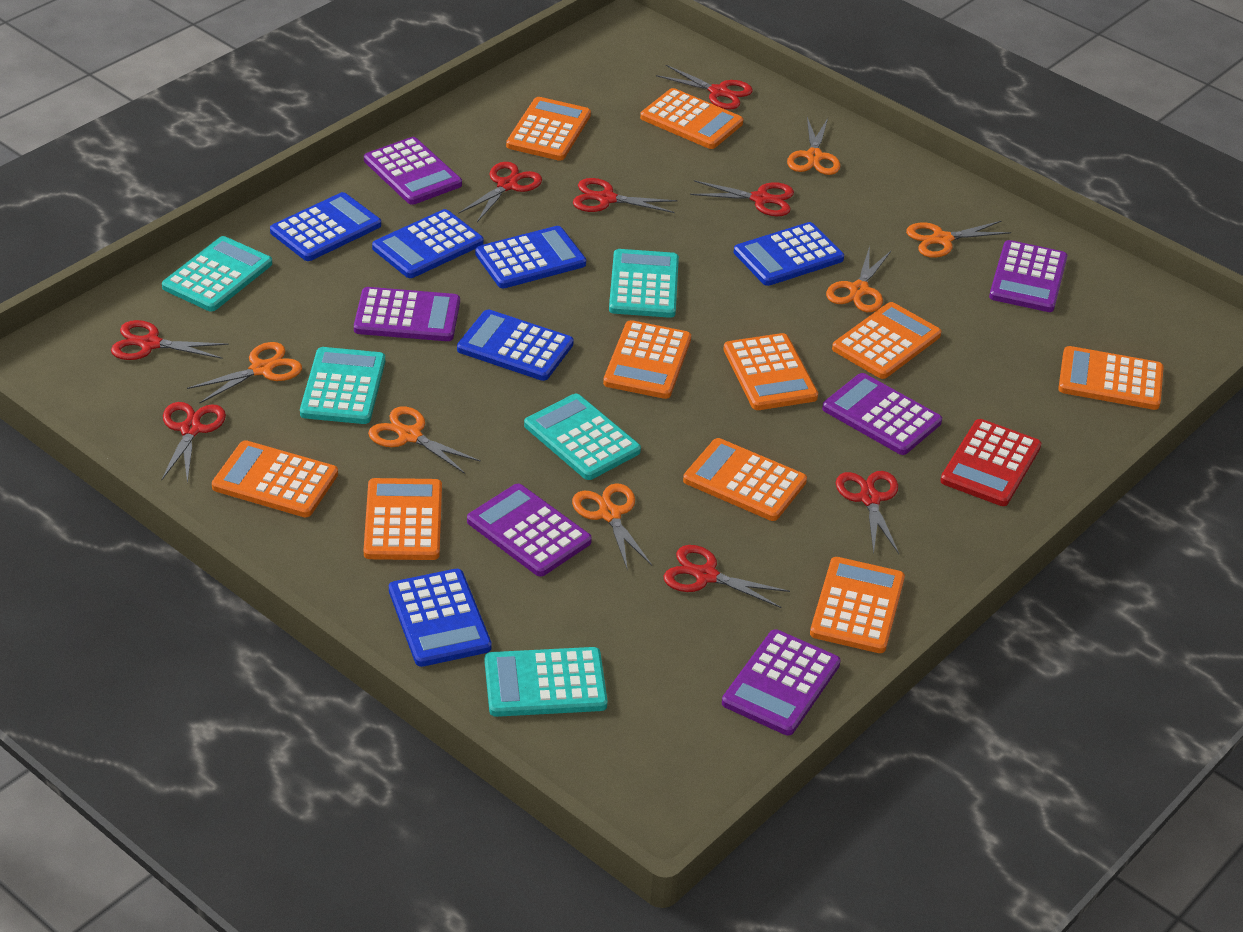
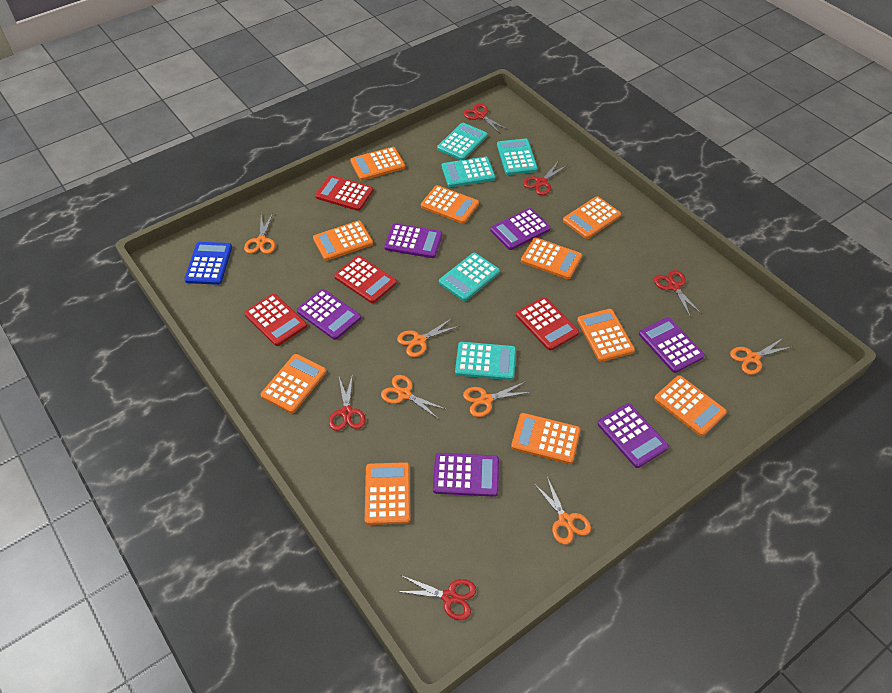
blue calculator: 6 -> 1
red calculator: 1 -> 4
red scissors: 8 -> 5

